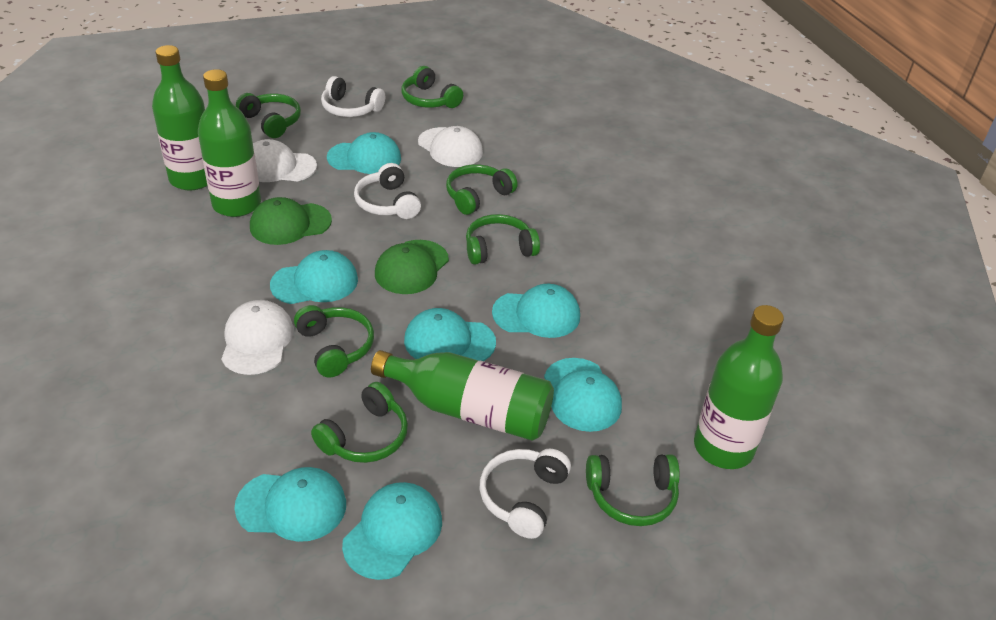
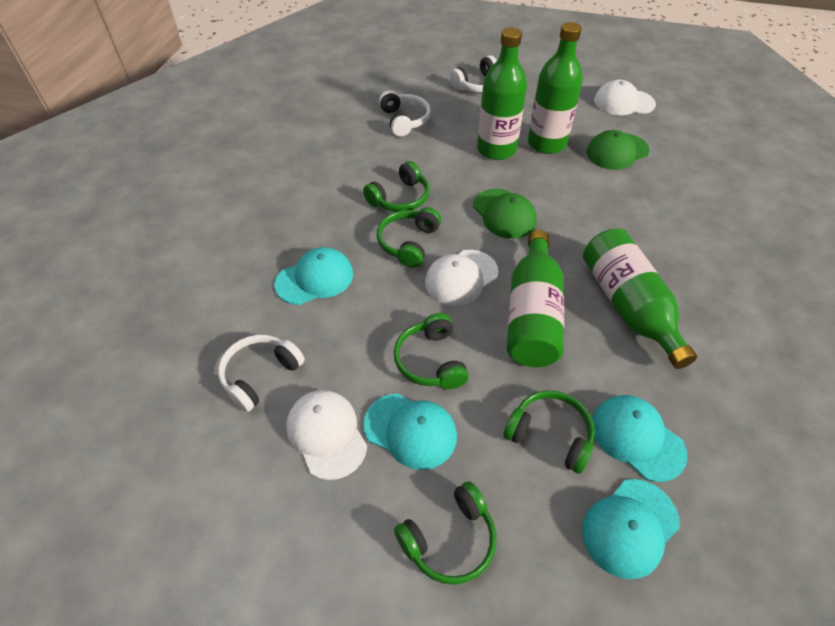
green headphones: 7 -> 5
turquoise cap: 7 -> 4

